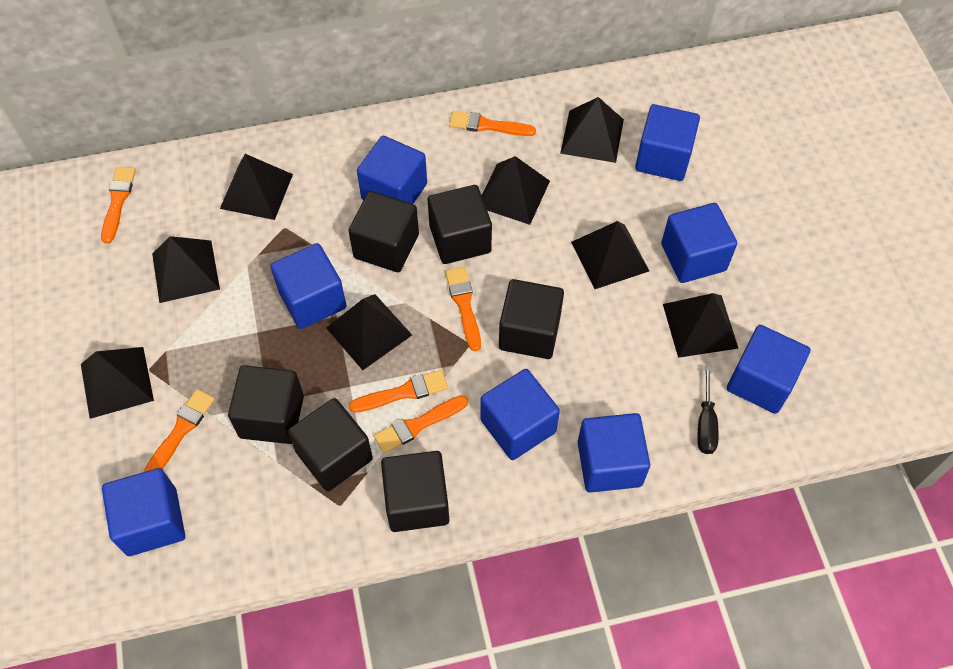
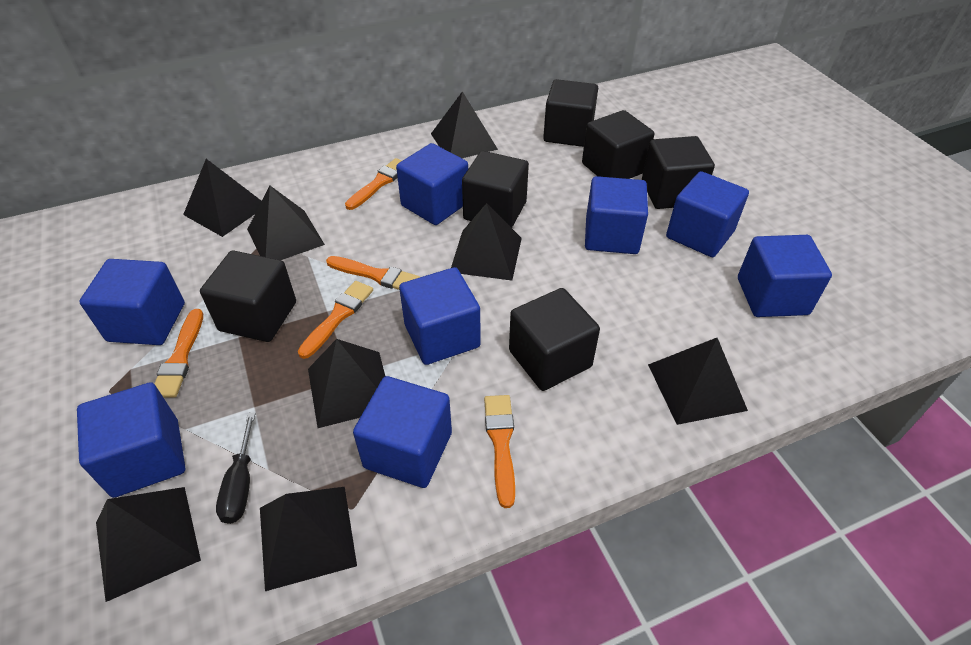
orange brush: 6 -> 5

